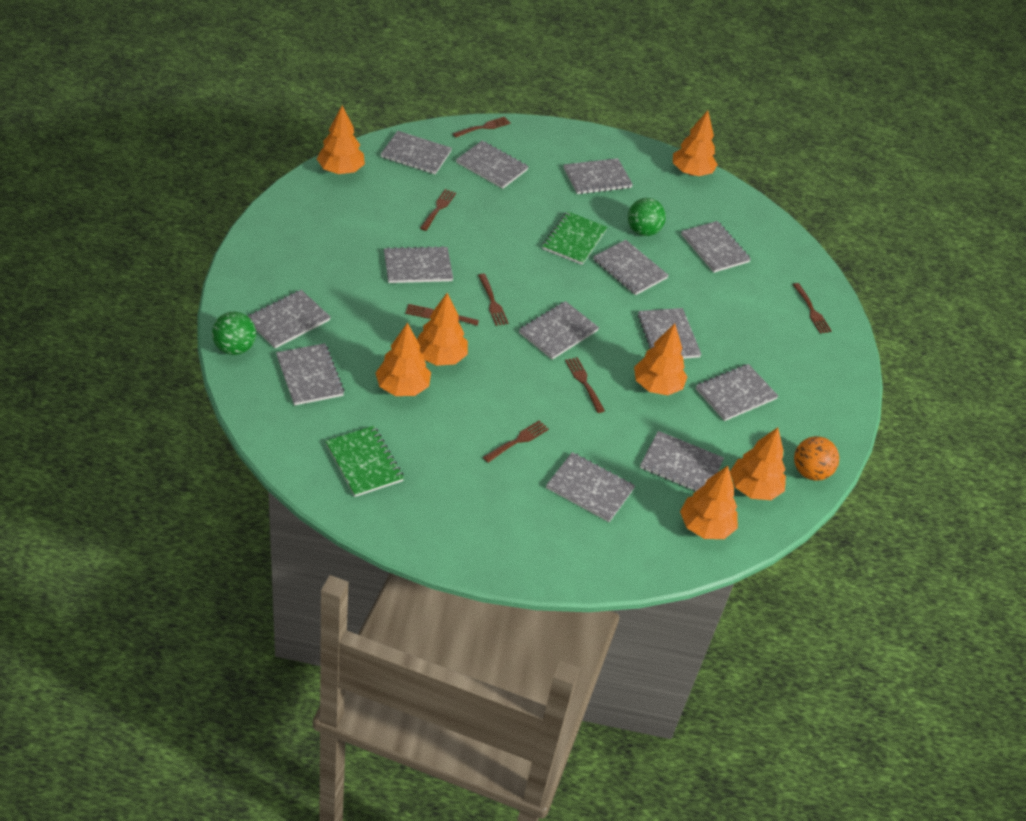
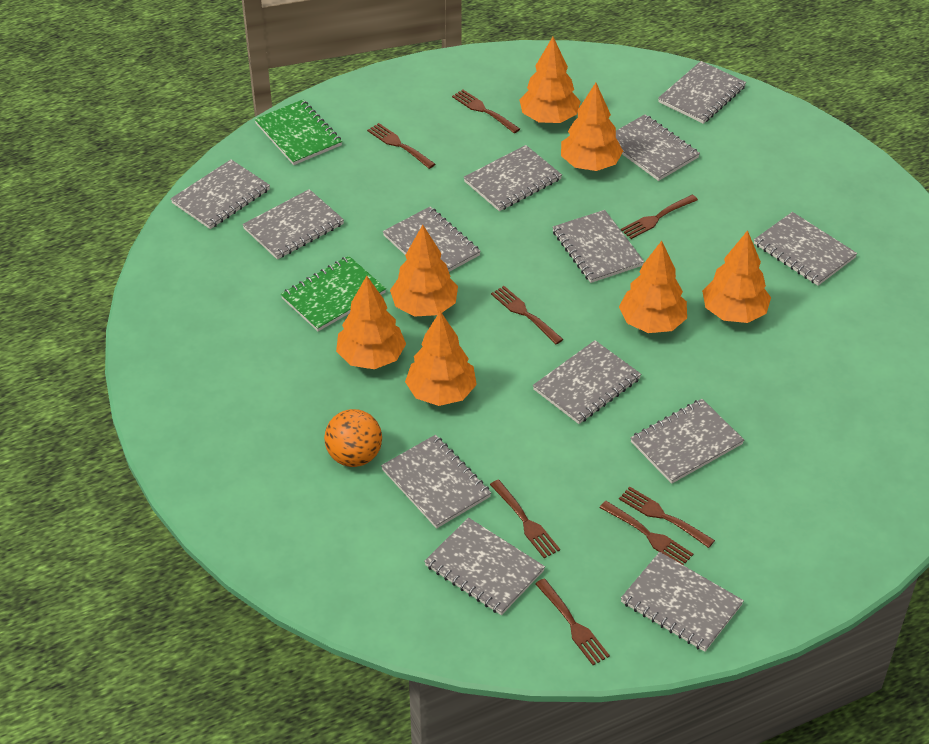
brown fork: 7 -> 8
green ball: 2 -> 0

